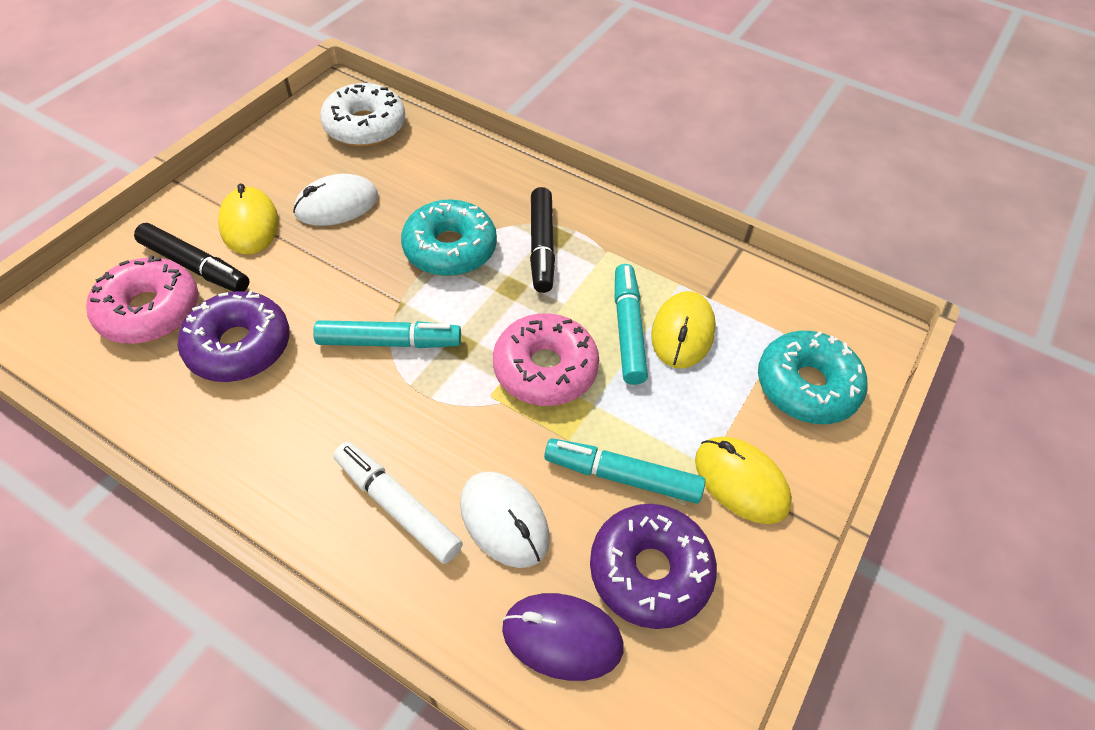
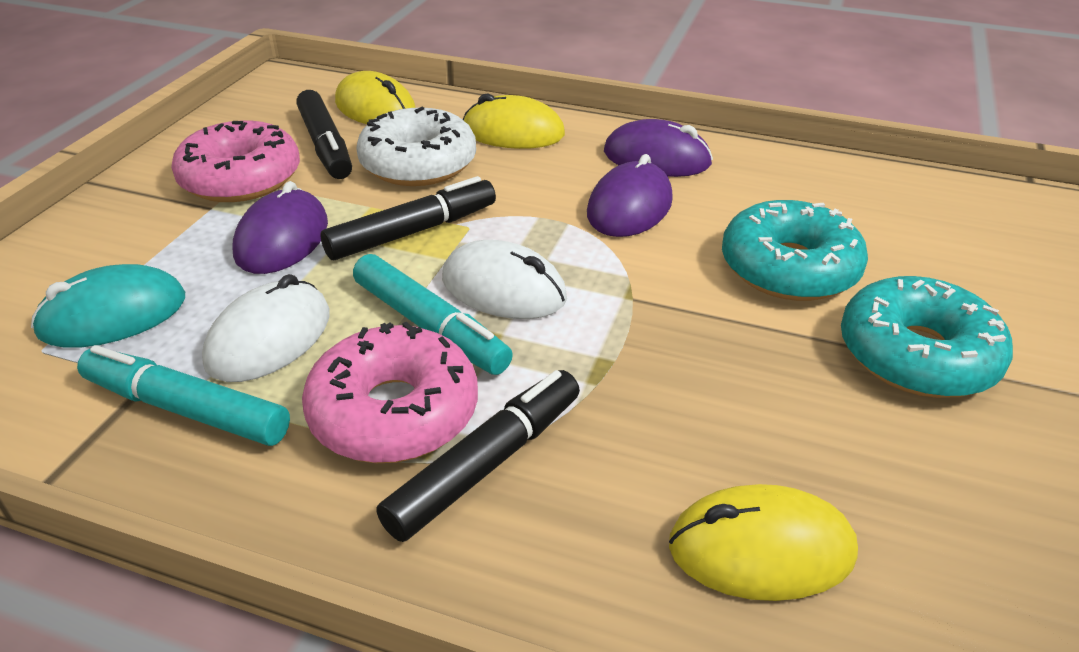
black marker: 2 -> 3
purple donut: 2 -> 0
purple mouse: 1 -> 3
turquoise marker: 3 -> 2
turquoise mouse: 0 -> 1
white marker: 1 -> 0

